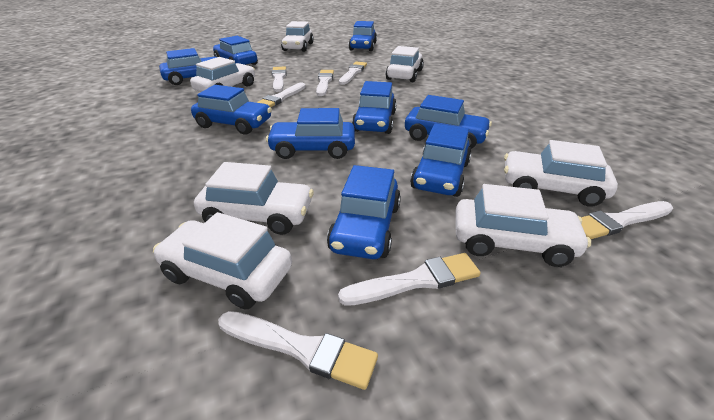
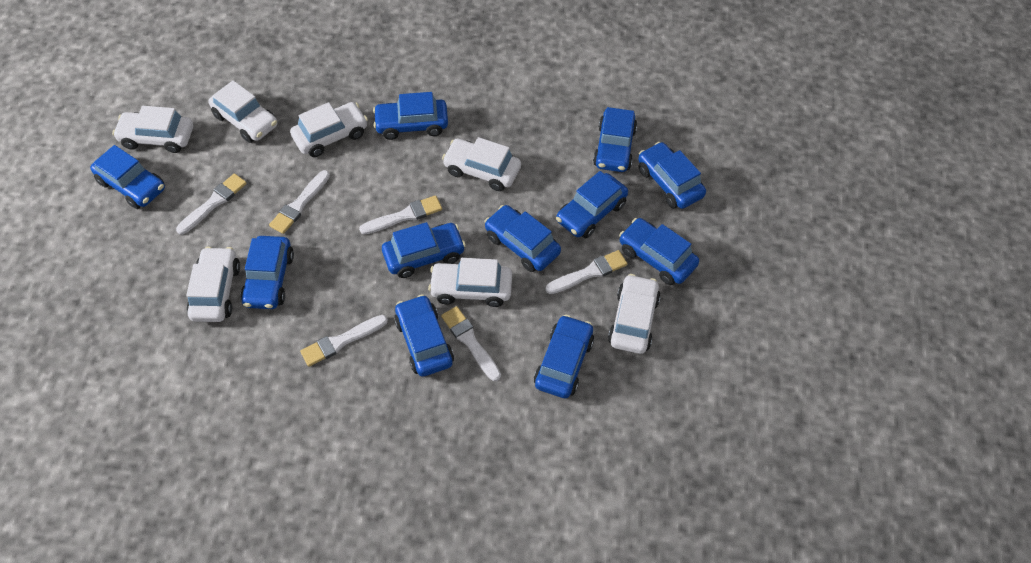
blue car: 9 -> 11
white brush: 7 -> 6

